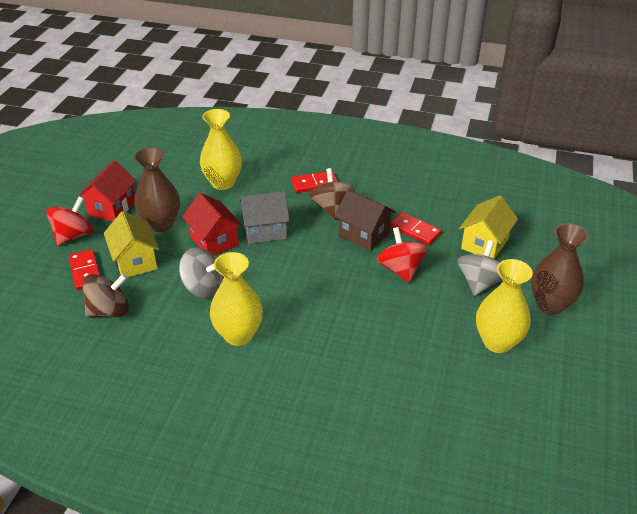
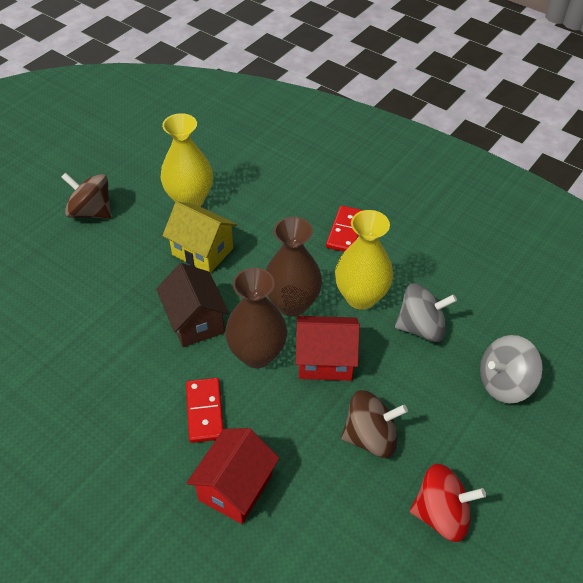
grey house: 1 -> 0
red domino: 3 -> 2
red spinning top: 2 -> 1
yellow house: 2 -> 1
yellow vase: 3 -> 2

